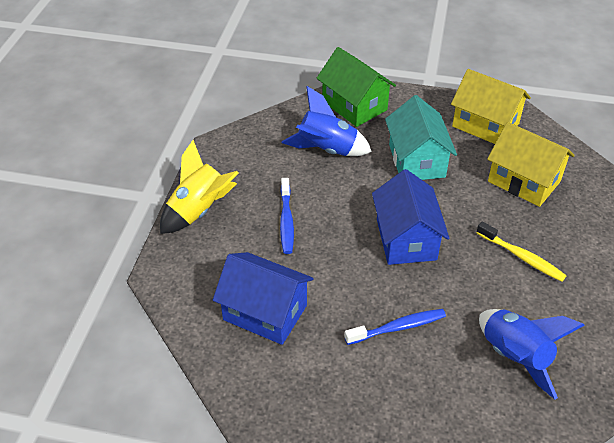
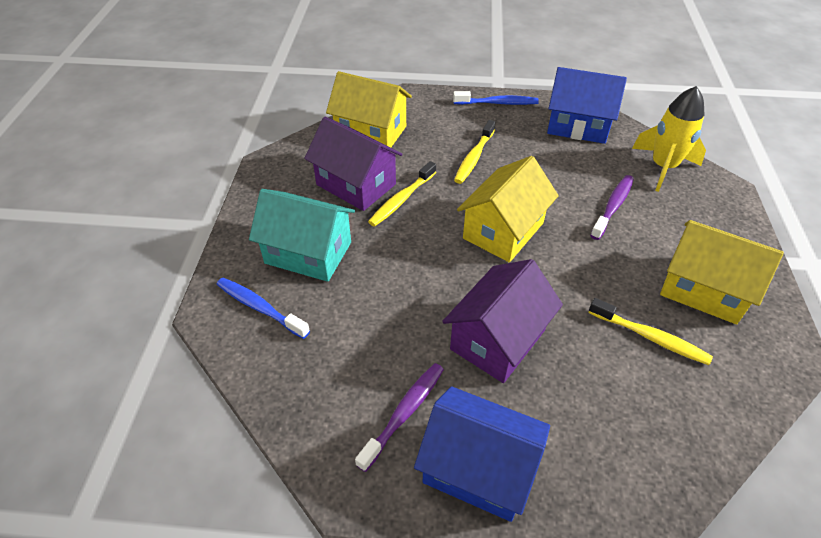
blue rocket: 2 -> 0
green house: 1 -> 0
purple house: 0 -> 2
purple toothbrush: 0 -> 2
yellow house: 2 -> 3
yellow toothbrush: 1 -> 3

